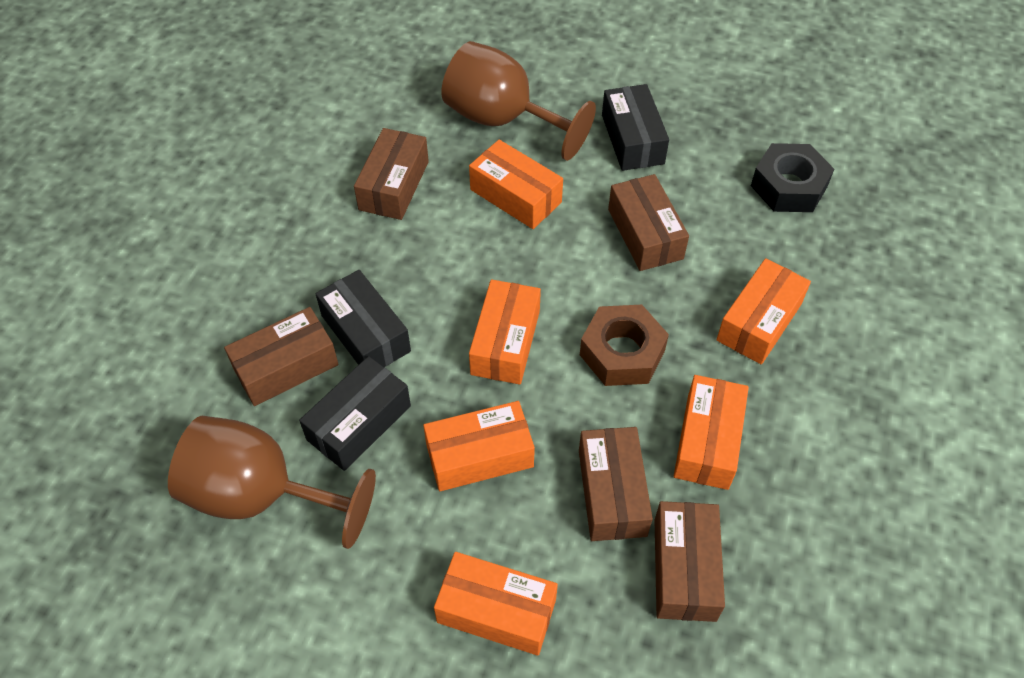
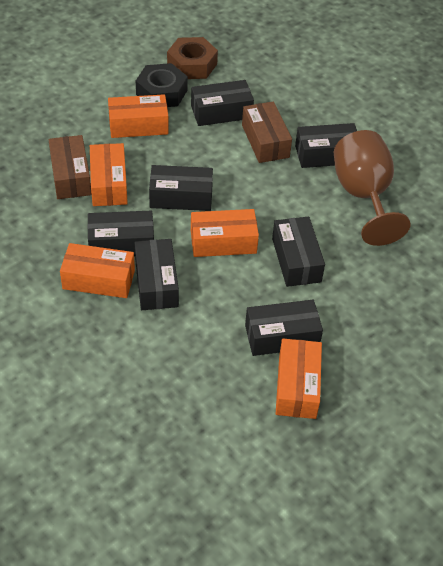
black box: 3 -> 7
brown box: 5 -> 2
brown goblet: 2 -> 1
orange box: 6 -> 5

